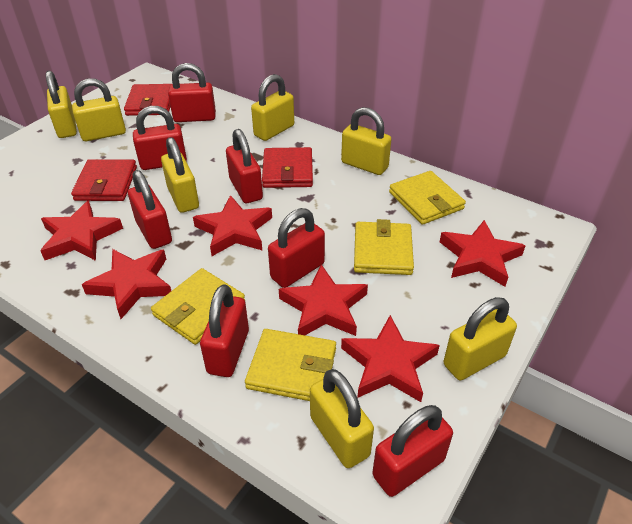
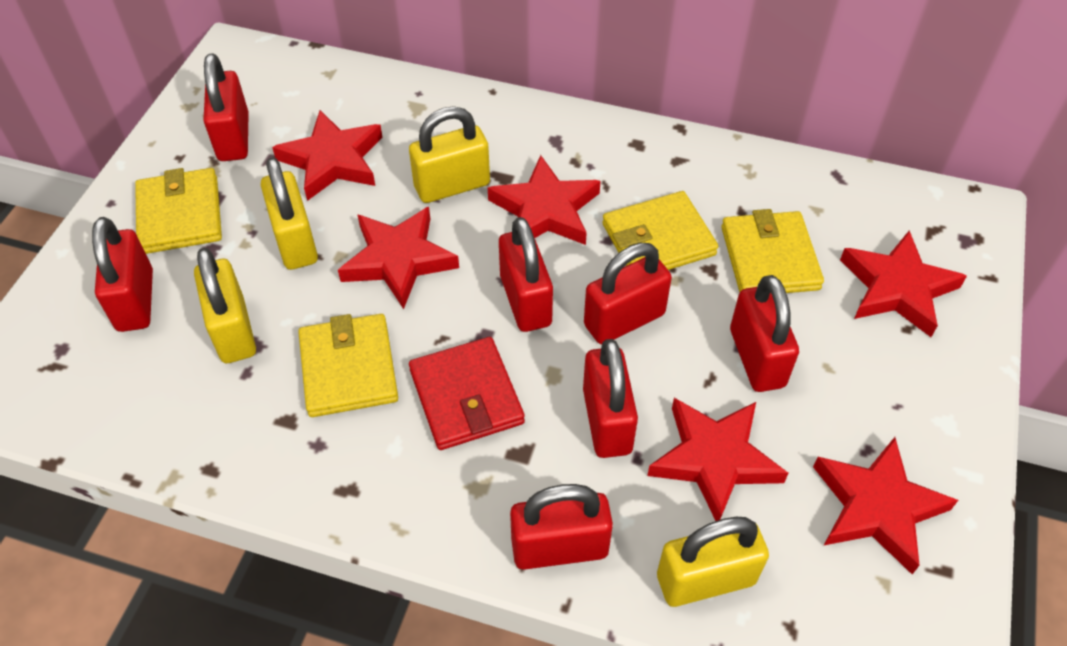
red wallet: 3 -> 1
yellow padlock: 7 -> 4

